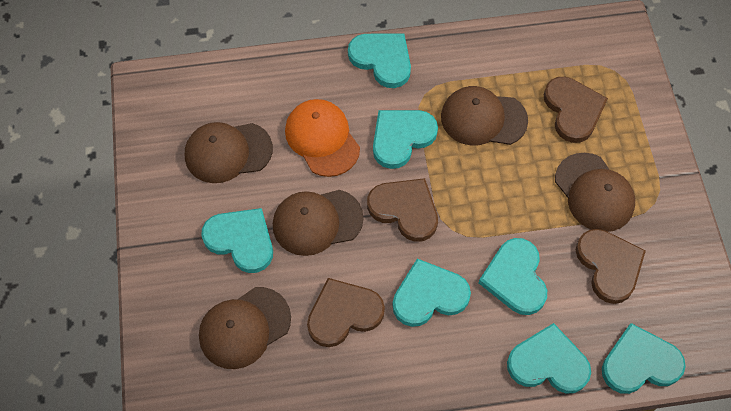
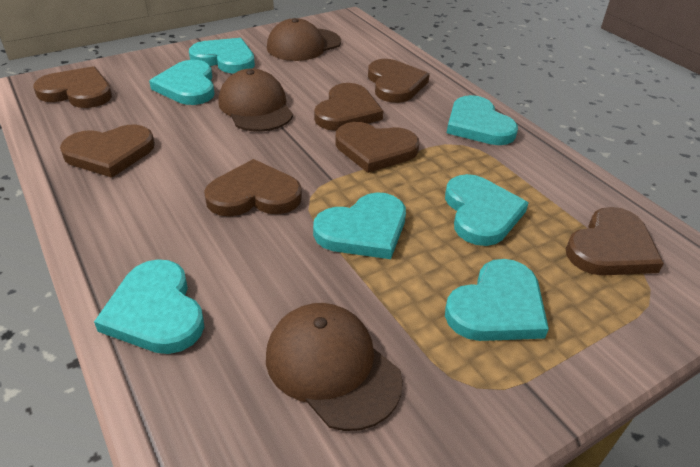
brown cap: 5 -> 3
brown heart: 4 -> 7
orange cap: 1 -> 0

